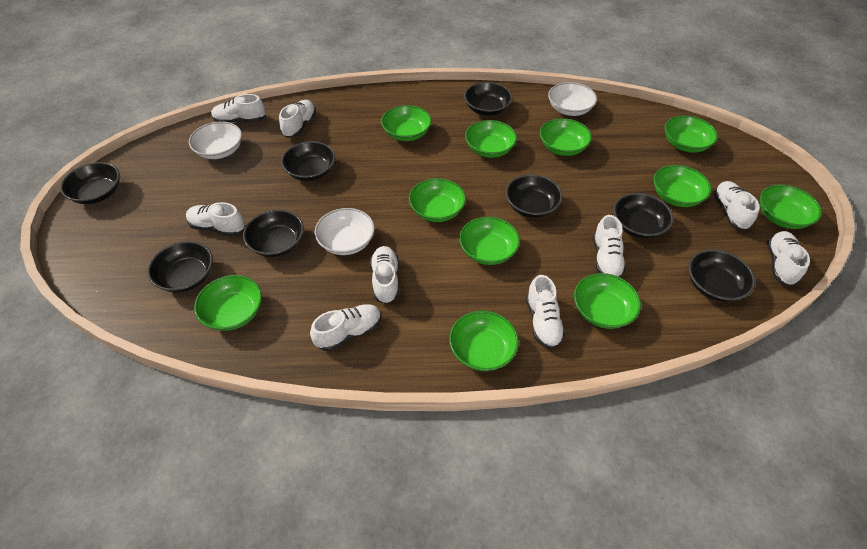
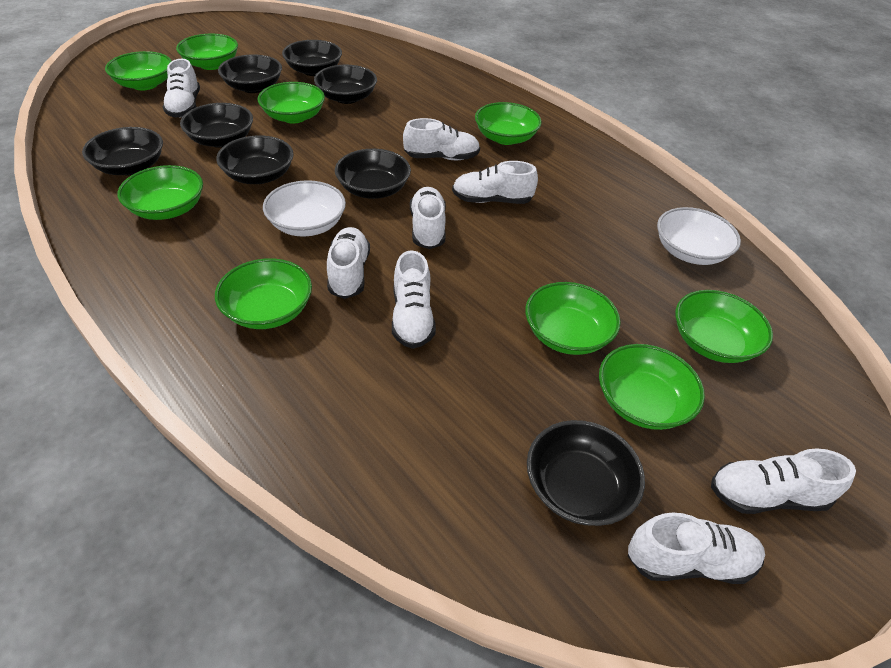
green bowl: 11 -> 9
white bowl: 3 -> 2
white shoe: 9 -> 8

